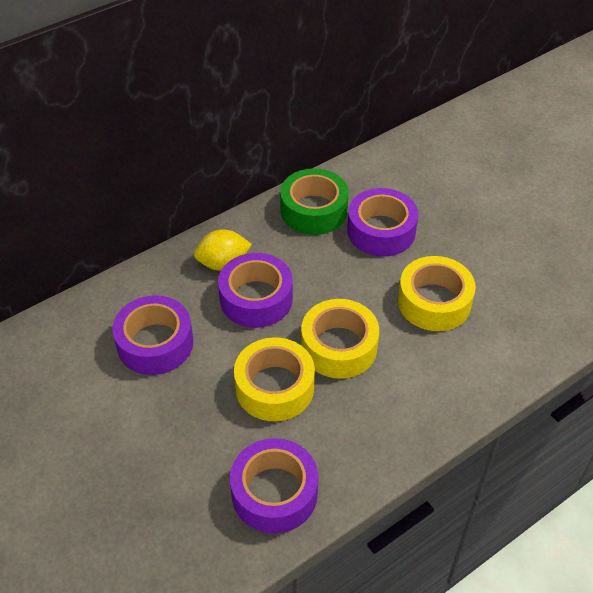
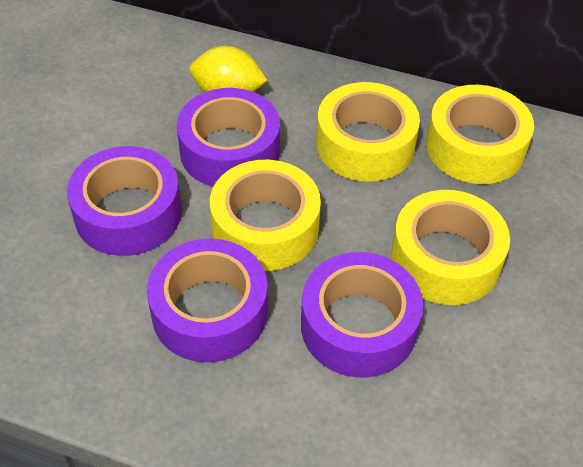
green tape: 1 -> 0
yellow tape: 3 -> 4

